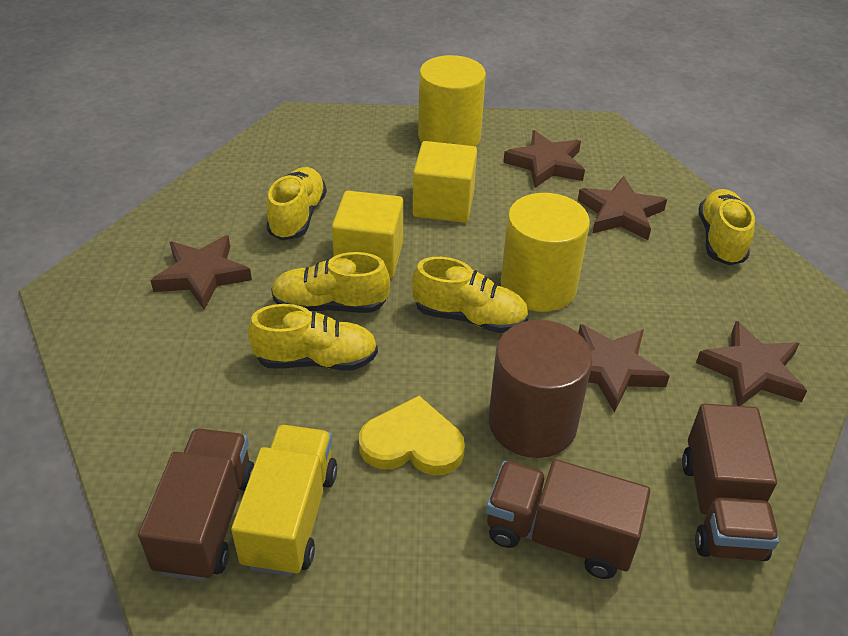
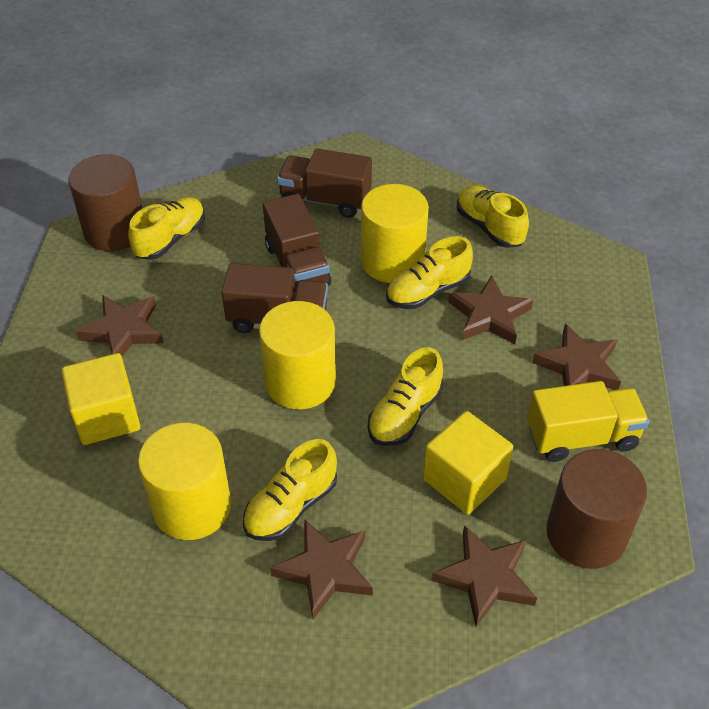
brown cylinder: 1 -> 2
yellow cylinder: 2 -> 3
yellow heart: 1 -> 0

